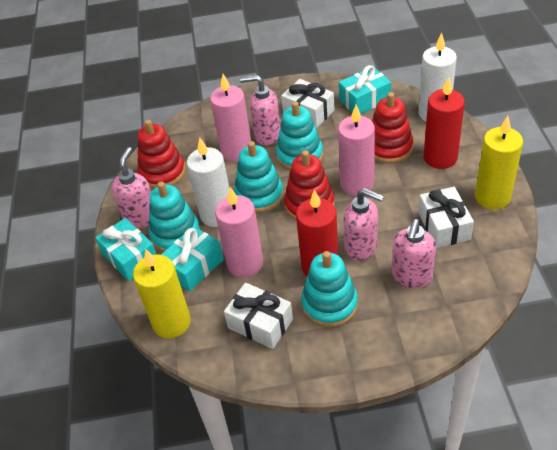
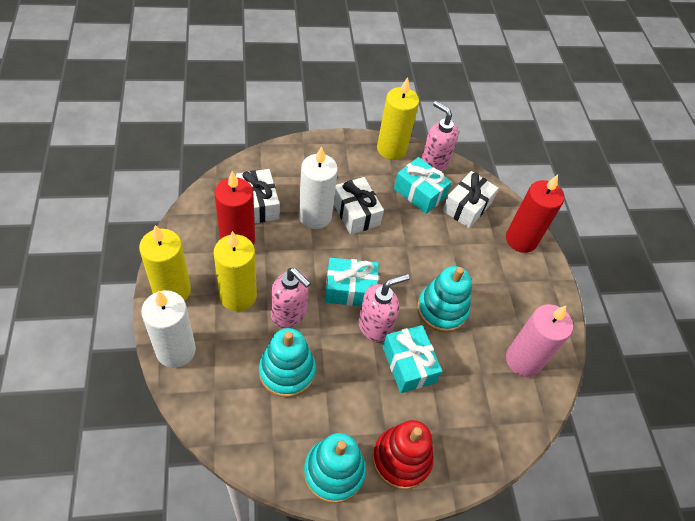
pink candle: 3 -> 1
pink soap dispenser: 4 -> 3
red stacking toy: 3 -> 1
turquoise stacking toy: 4 -> 3
yellow candle: 2 -> 3

